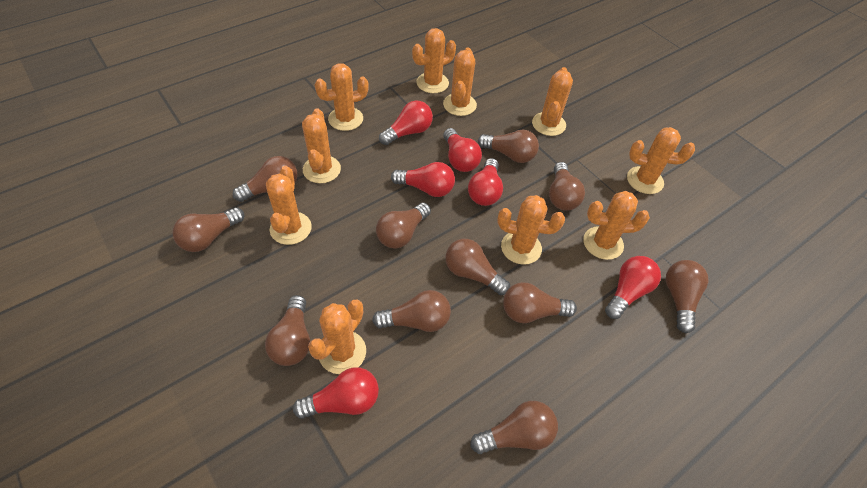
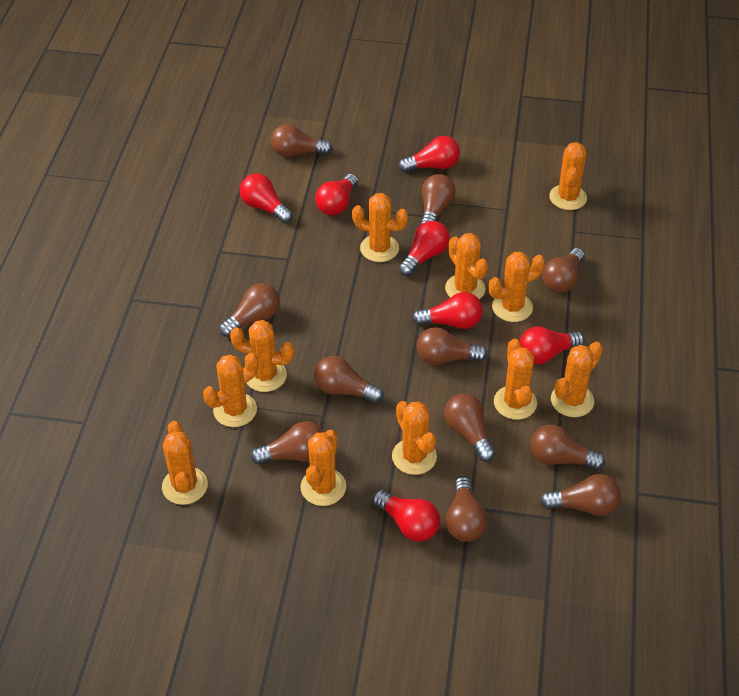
orange cactus: 10 -> 11
red light bulb: 6 -> 7

